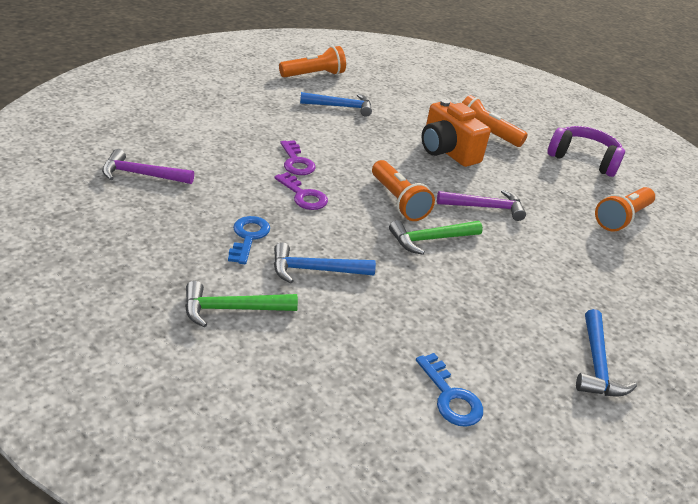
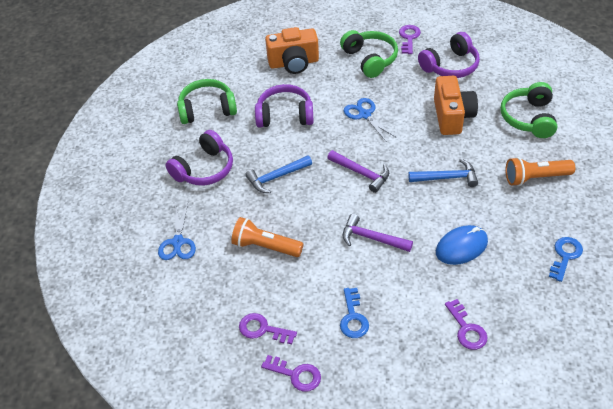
blue hammer: 3 -> 2
blue mouse: 0 -> 1
blue scissors: 0 -> 2
green hammer: 2 -> 0
green headphones: 0 -> 3
orange camera: 1 -> 2
orange flashlight: 4 -> 2
purple headphones: 1 -> 3
purple key: 2 -> 4

